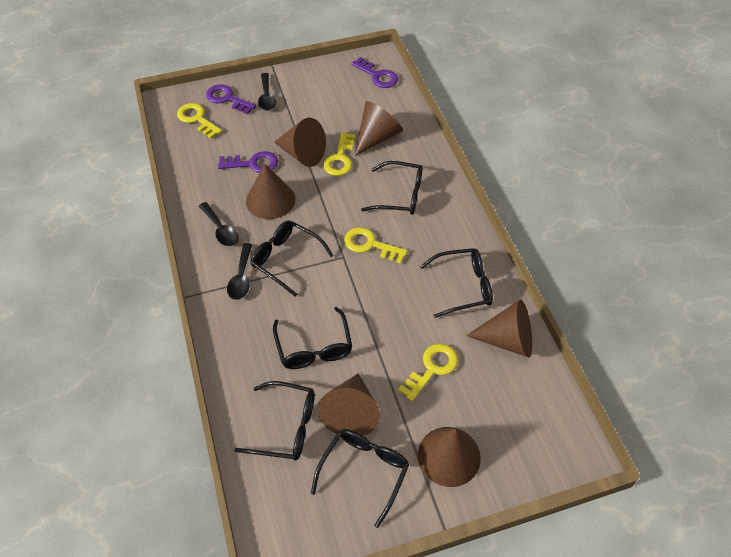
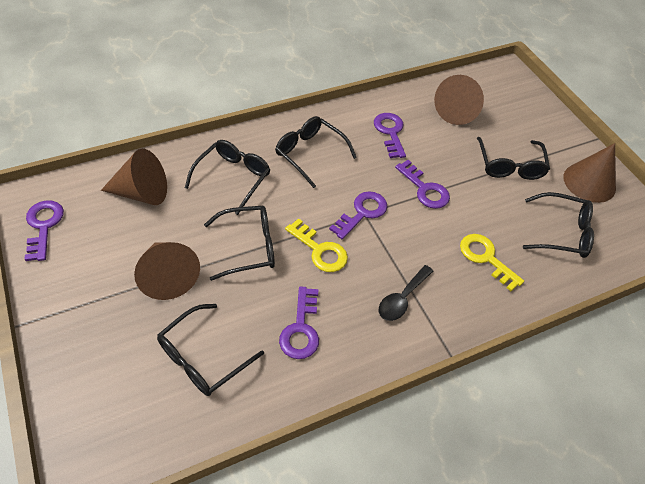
black spoon: 3 -> 1
brown cone: 6 -> 4
purple key: 3 -> 5
yellow key: 4 -> 2

